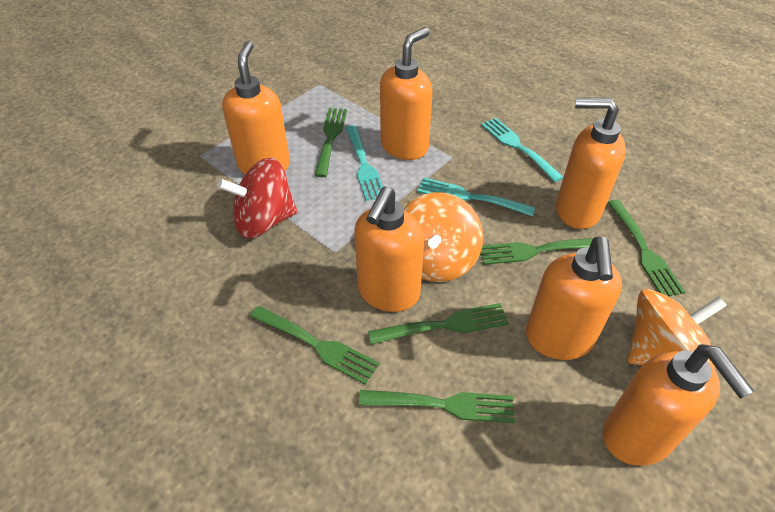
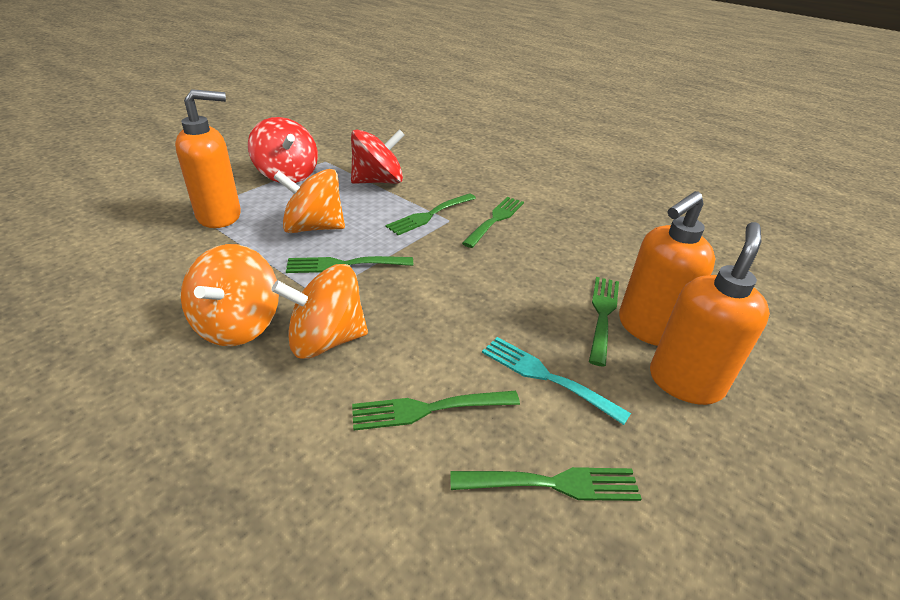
orange soap dispenser: 6 -> 3
orange spinning top: 2 -> 3
red spinning top: 1 -> 2
turquoise fork: 3 -> 1

